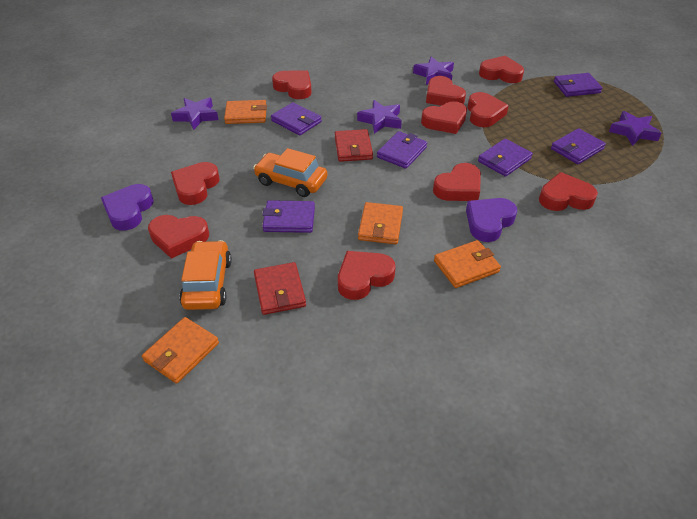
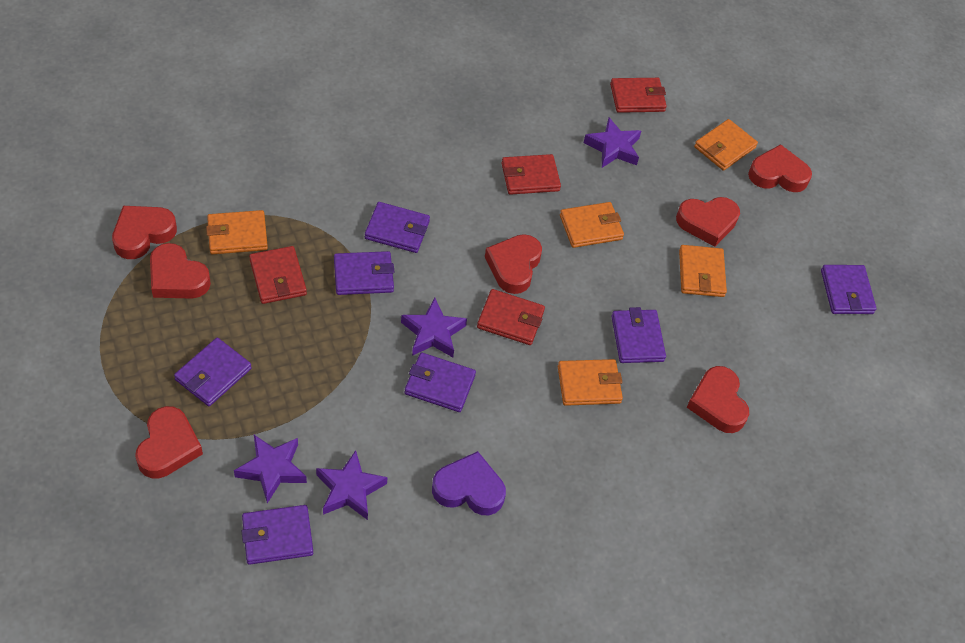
orange car: 2 -> 0
orange wallet: 4 -> 5
purple heart: 2 -> 1
purple wallet: 6 -> 7
red heart: 10 -> 7
red wallet: 2 -> 4

